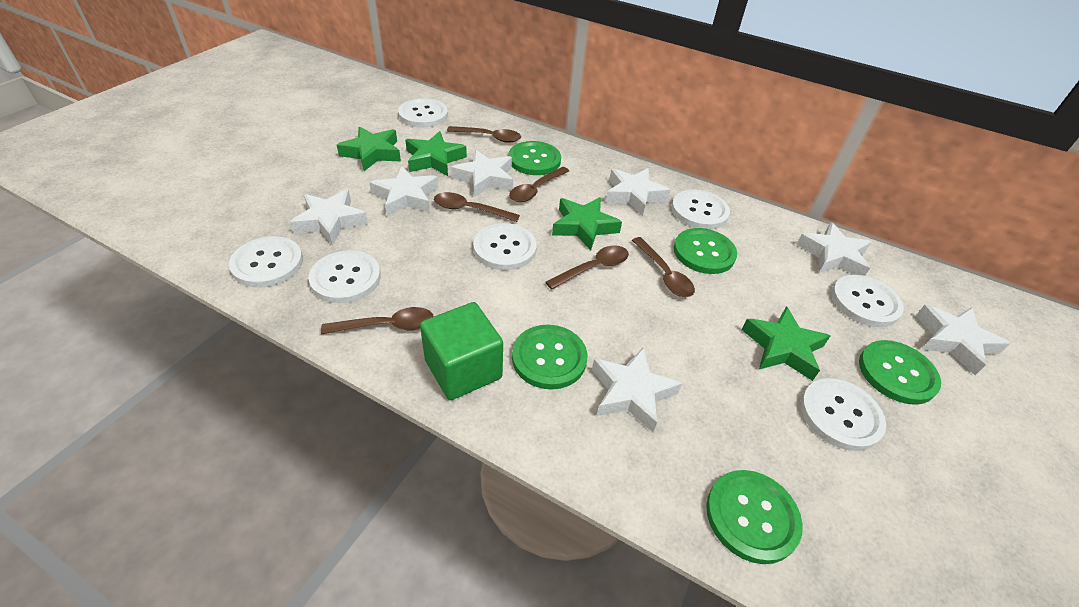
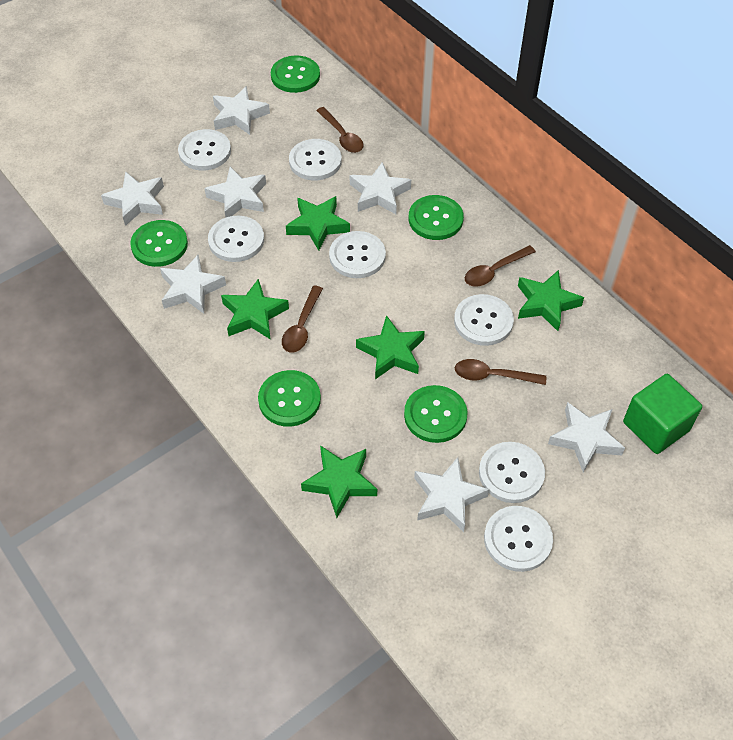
brown spoon: 6 -> 4
green star: 4 -> 5

